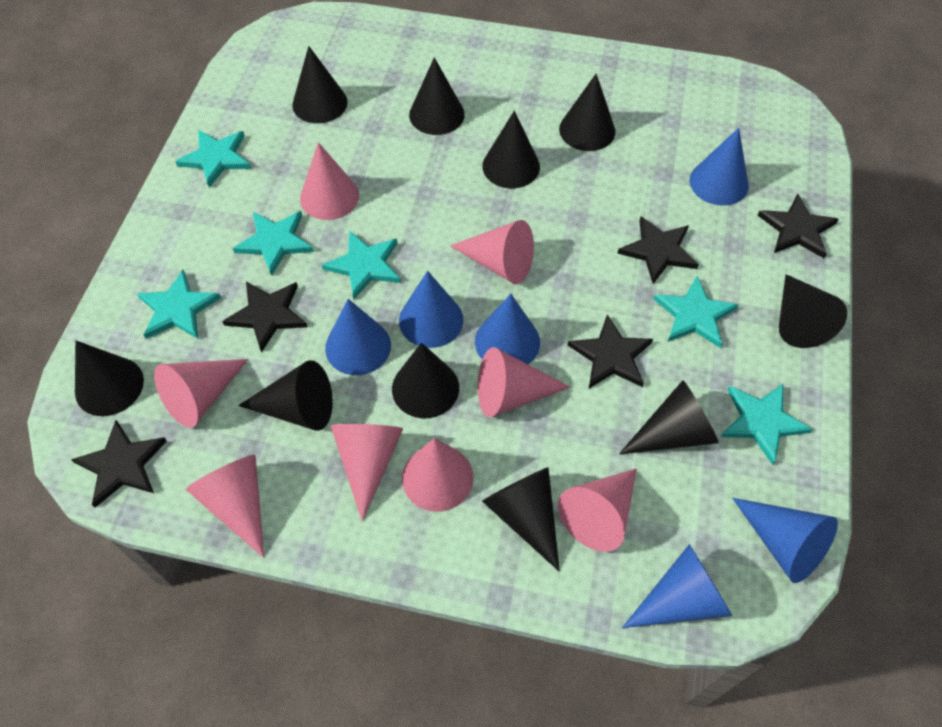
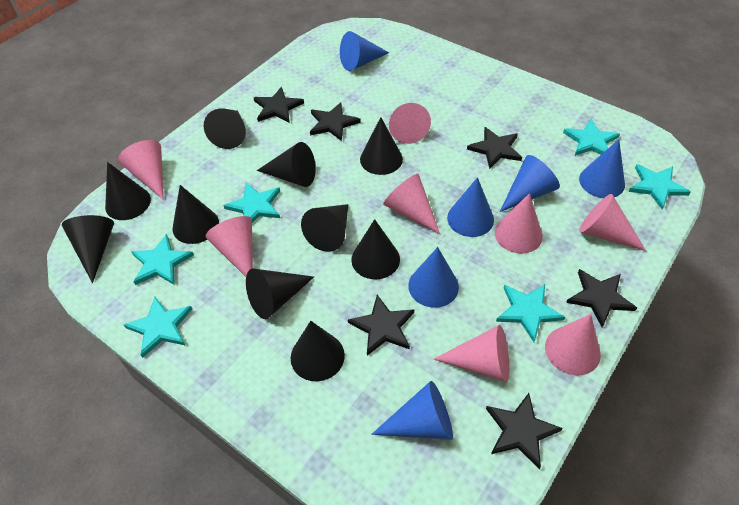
black star: 5 -> 6

